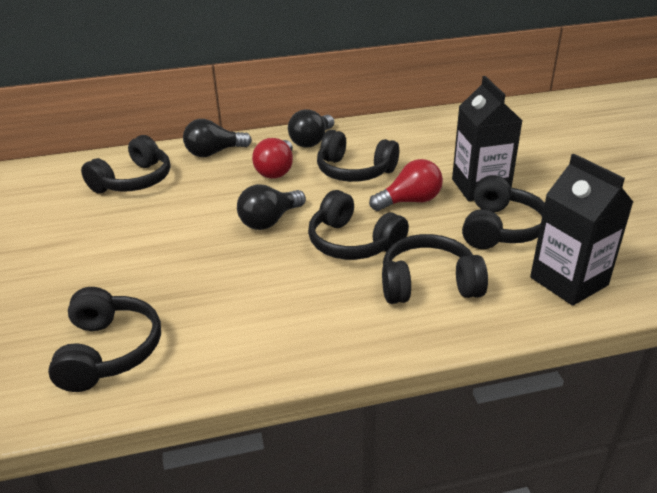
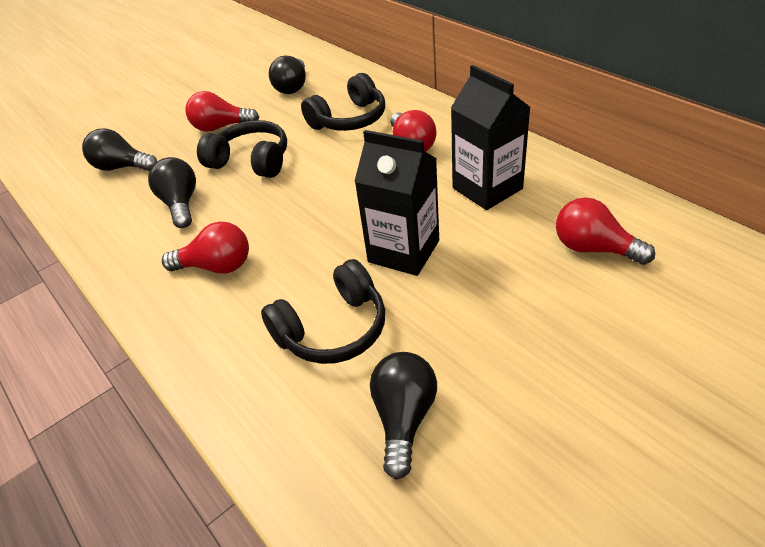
black headphones: 6 -> 3
black light bulb: 3 -> 4
red light bulb: 2 -> 4

